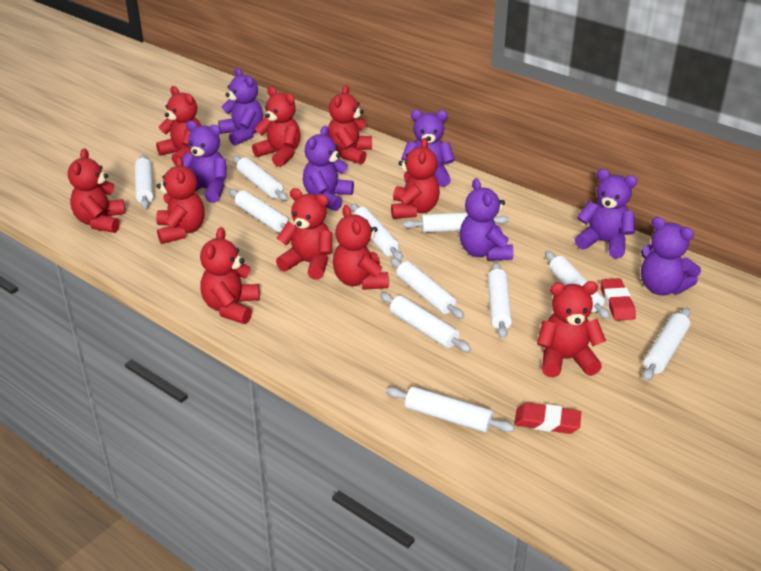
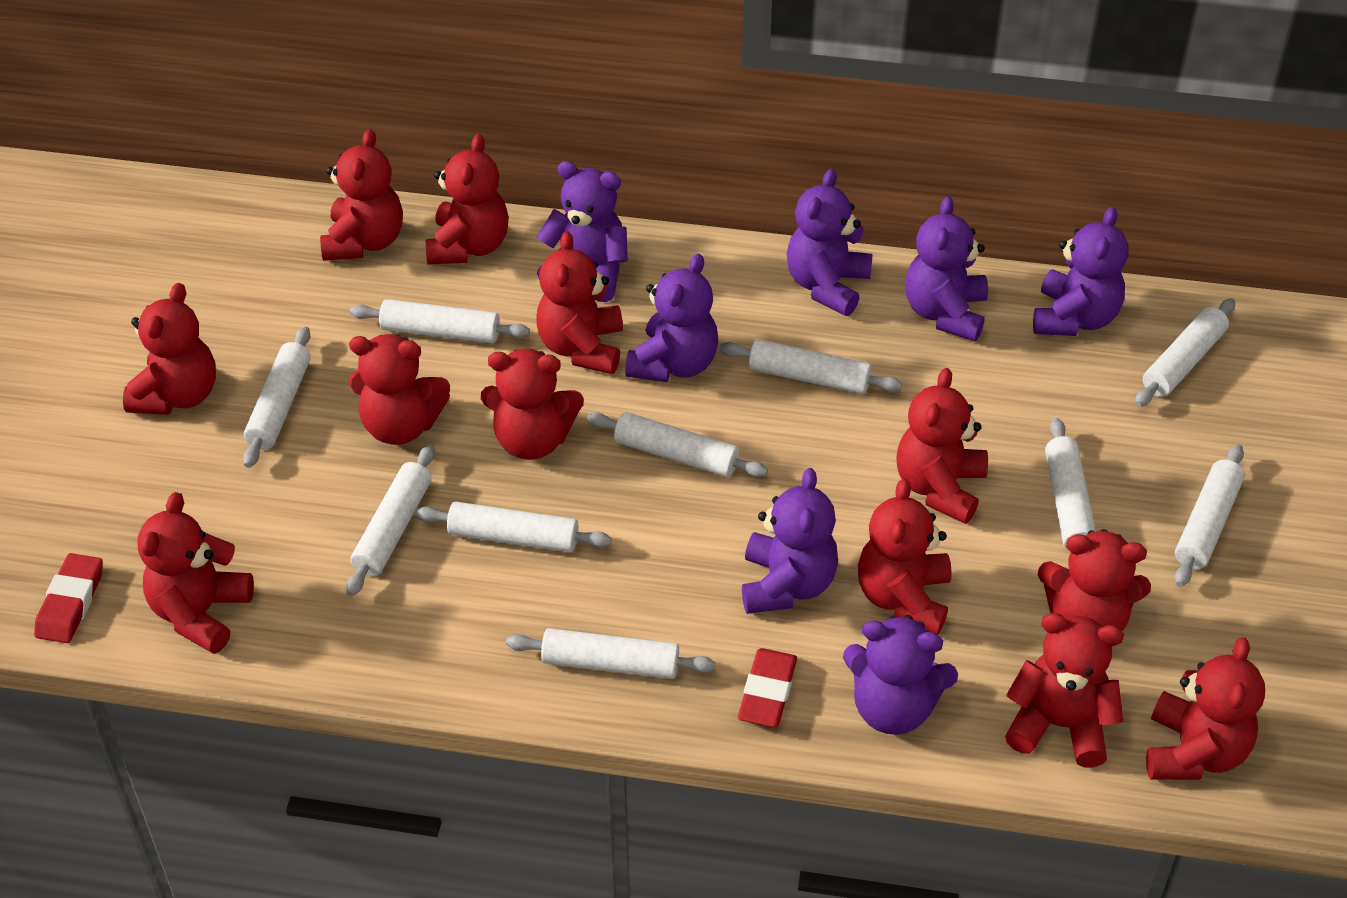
red teddy bear: 10 -> 12
white rolling pin: 11 -> 10

